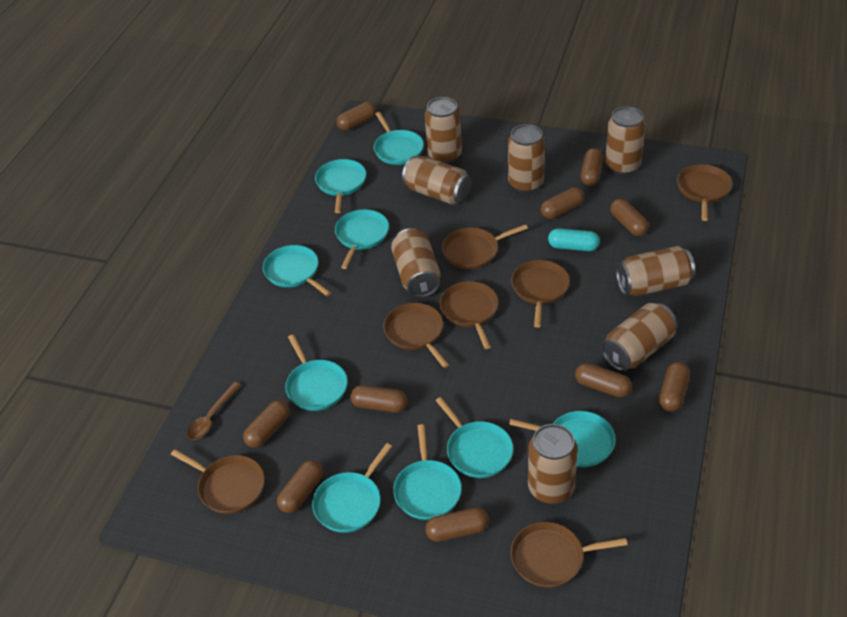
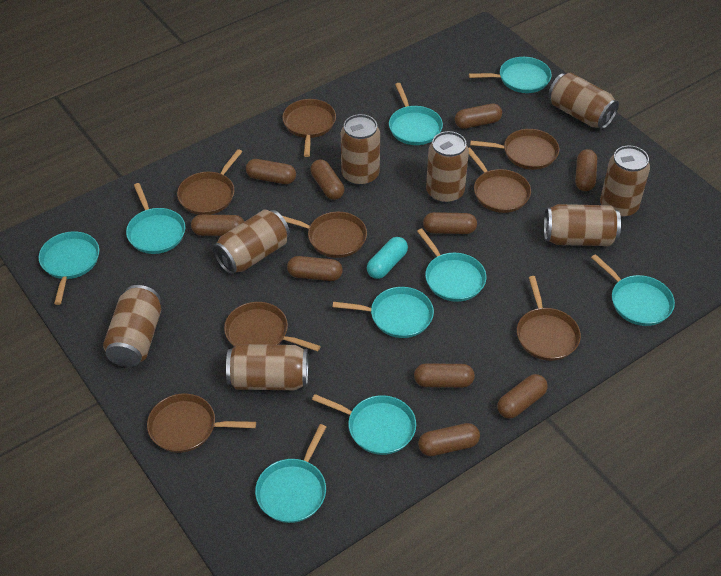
brown pan: 7 -> 8
brown spoon: 1 -> 0

